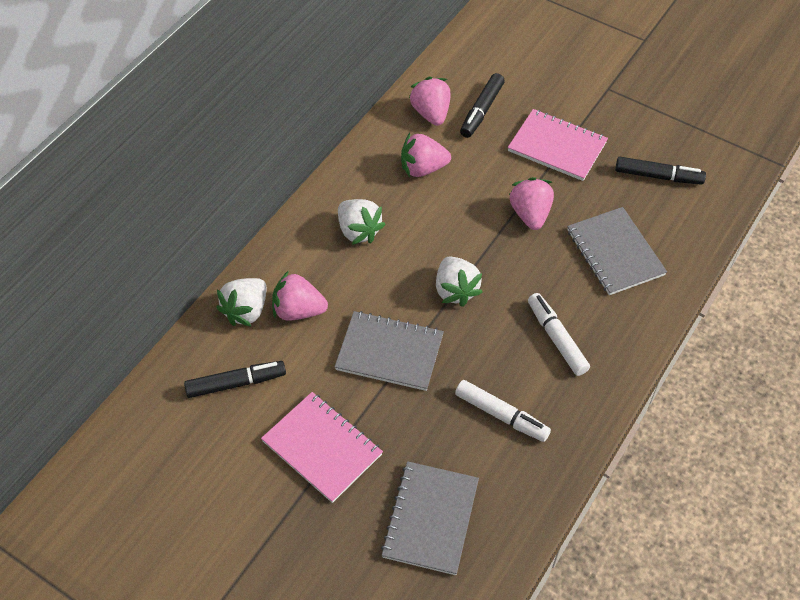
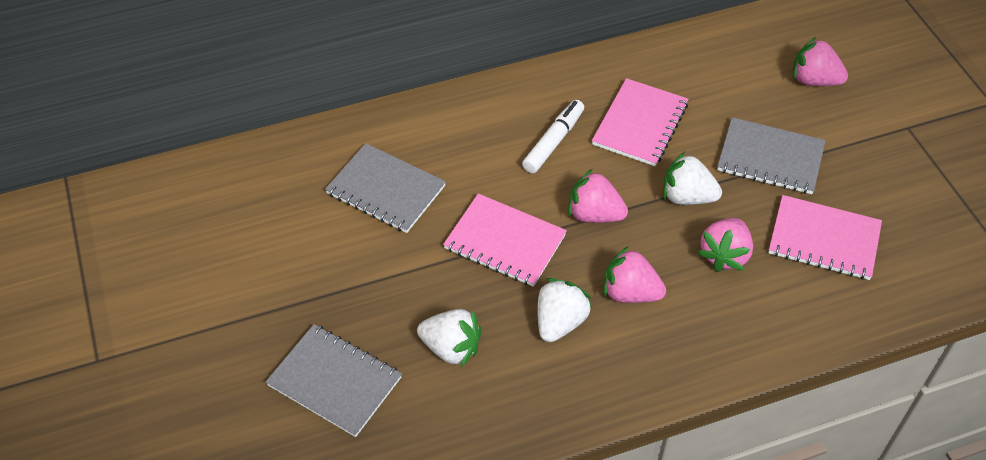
black marker: 3 -> 0
pink notebook: 2 -> 3
white marker: 2 -> 1

